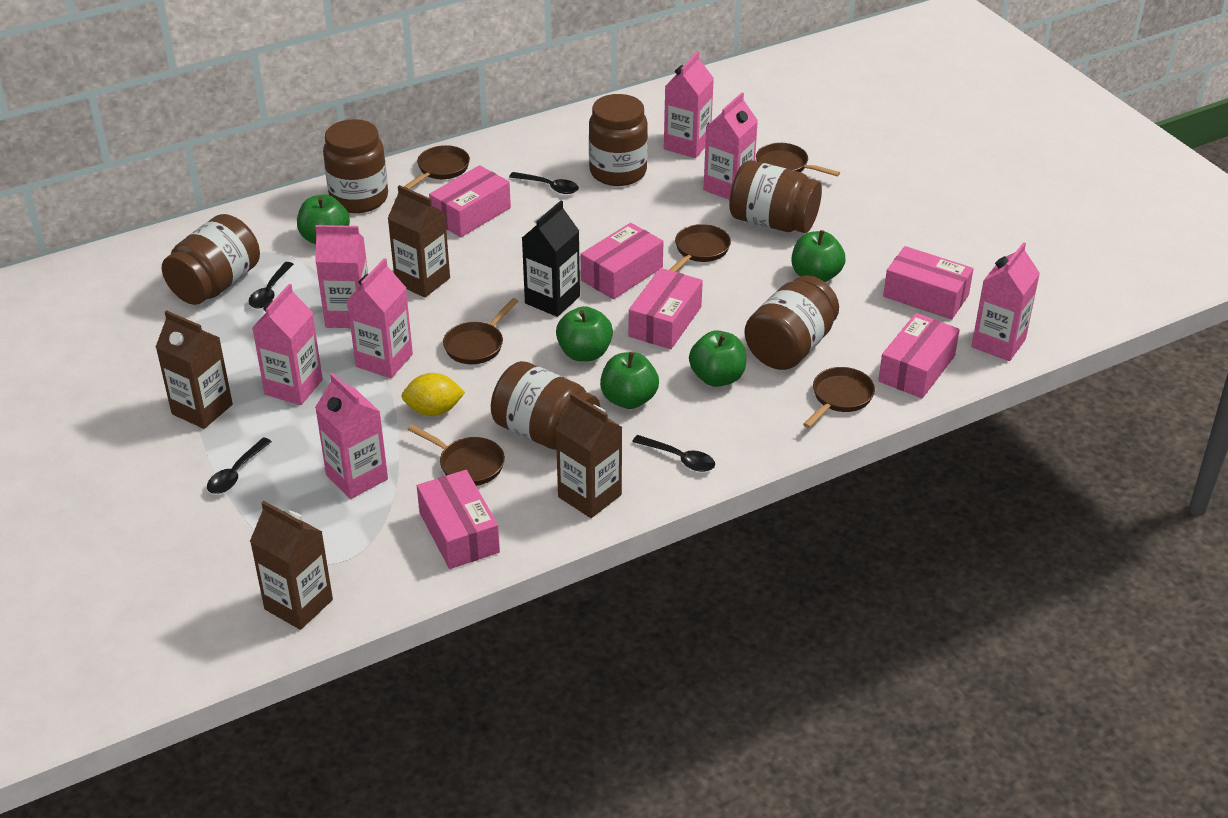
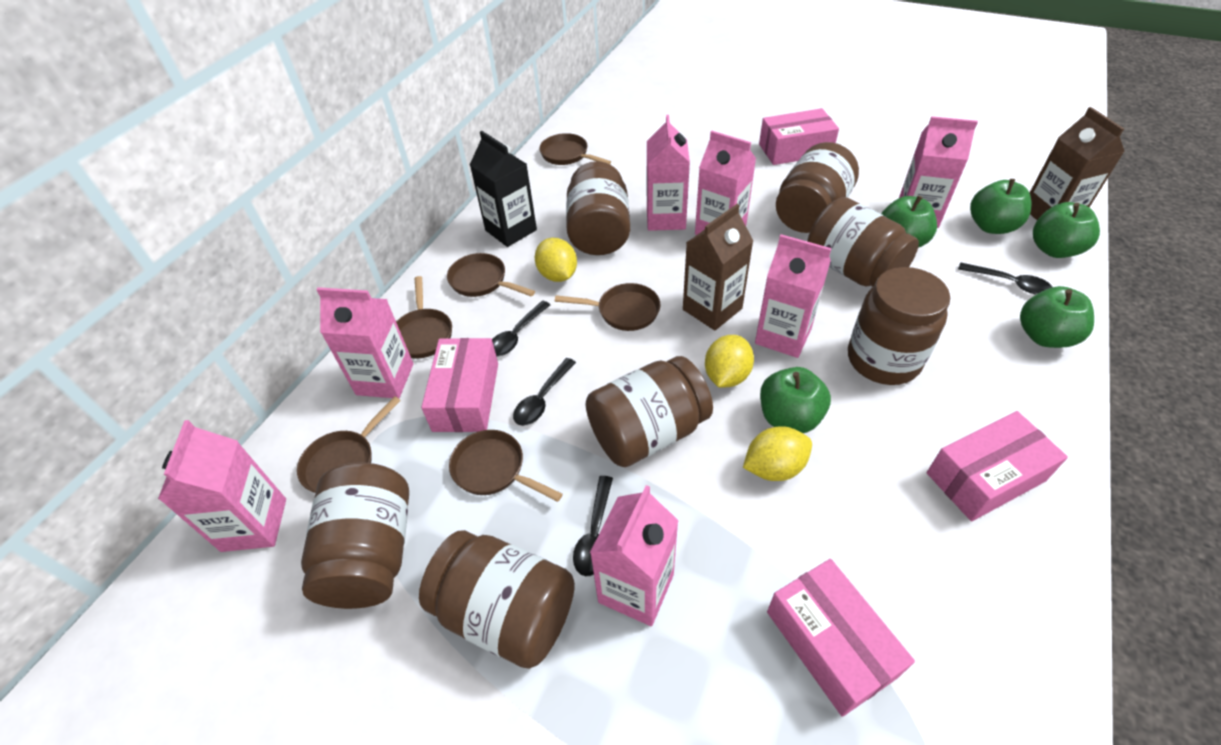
brown carton: 4 -> 2
brown jar: 6 -> 7
pink box: 6 -> 4
yellow lemon: 1 -> 3

